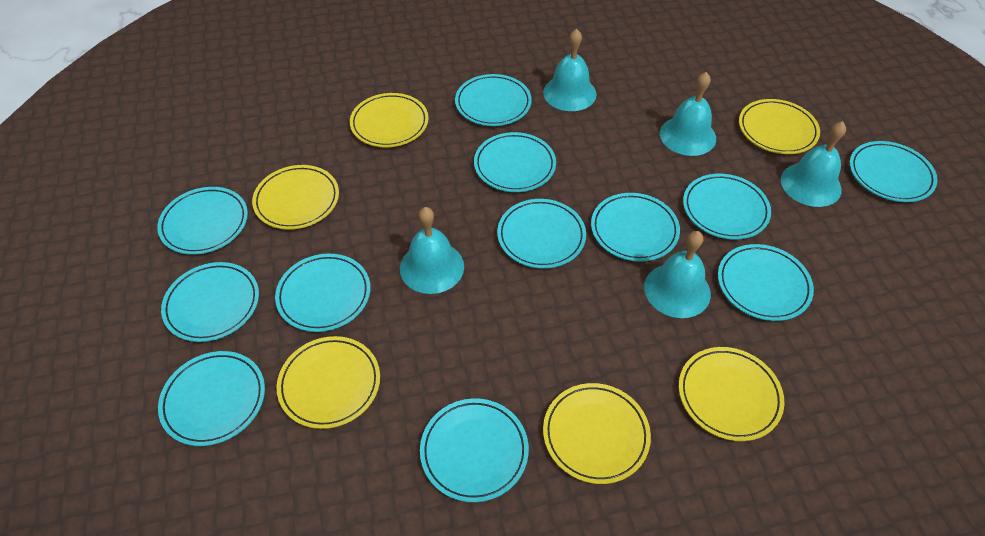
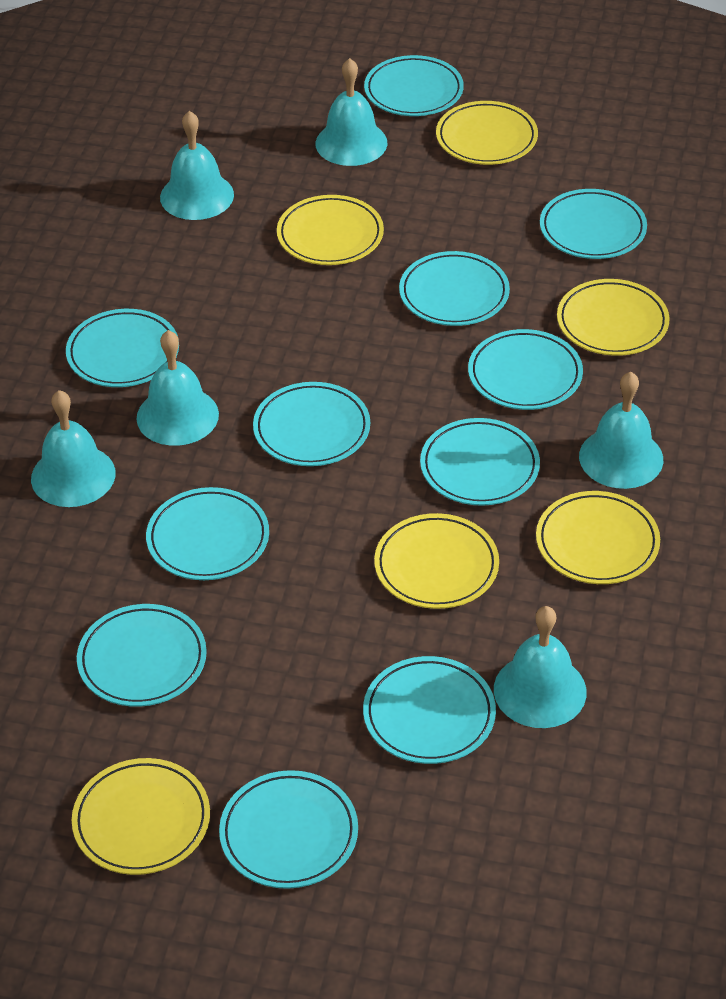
turquoise bell: 5 -> 6
turquoise plate: 12 -> 11

